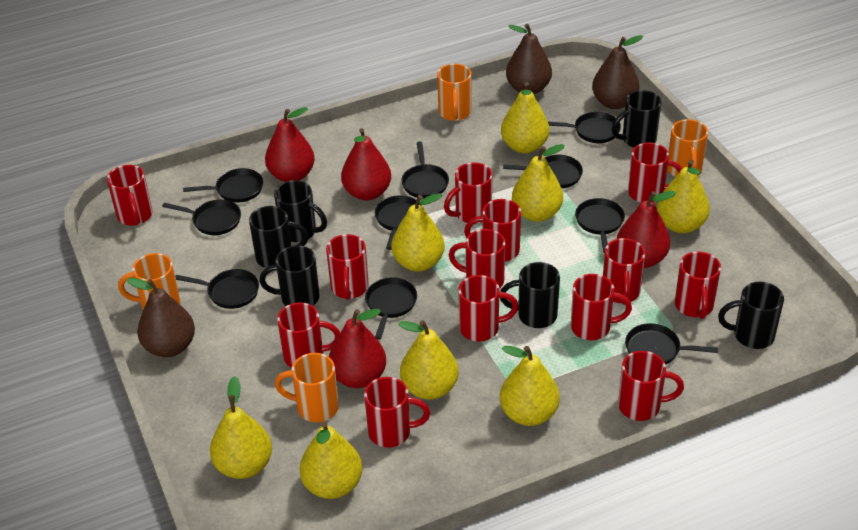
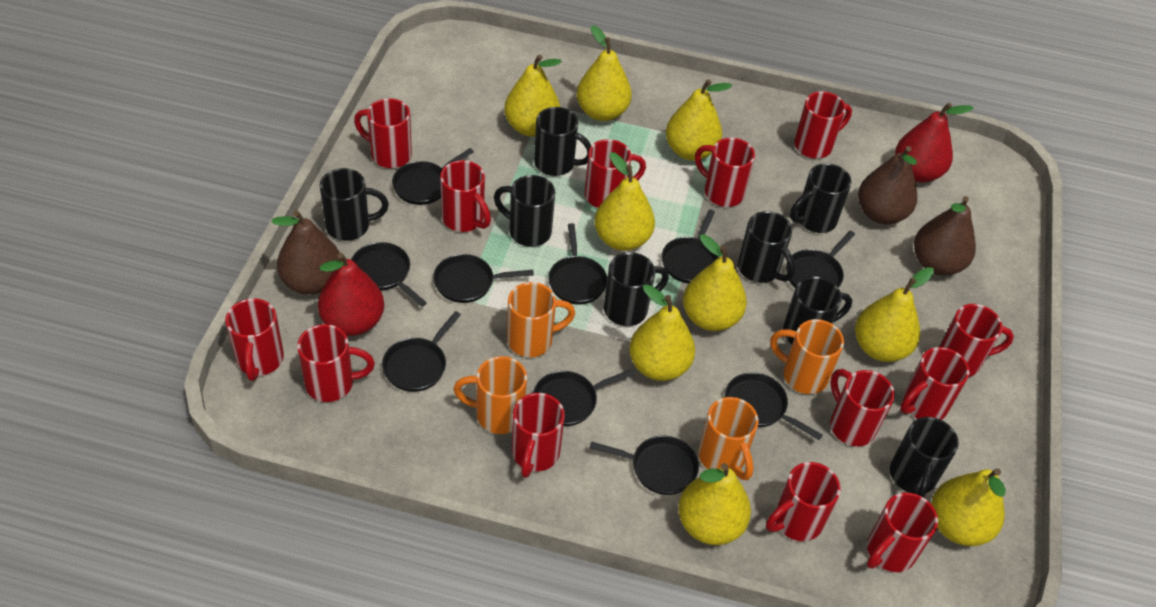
black mug: 6 -> 8
red pear: 4 -> 2
yellow pear: 8 -> 9

